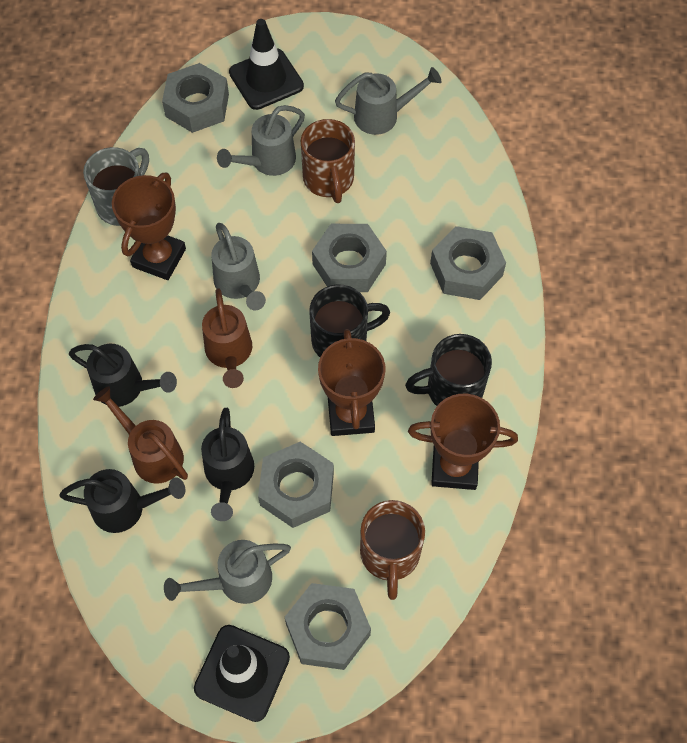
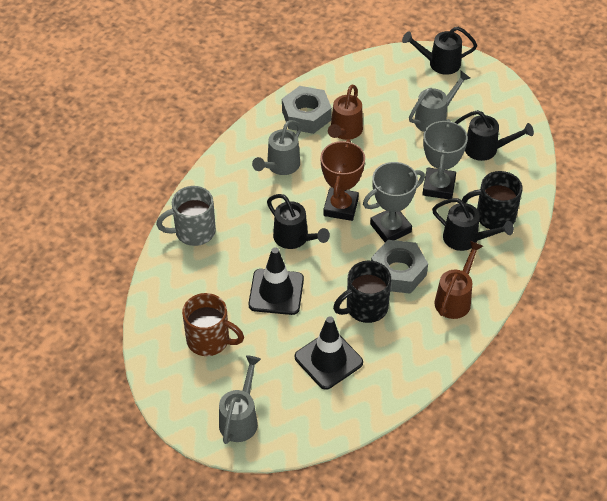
black watering can: 3 -> 4
brown mug: 2 -> 1
brown trophy: 3 -> 1
grey nut: 5 -> 2
grey trophy: 0 -> 2
grey watering can: 4 -> 3

